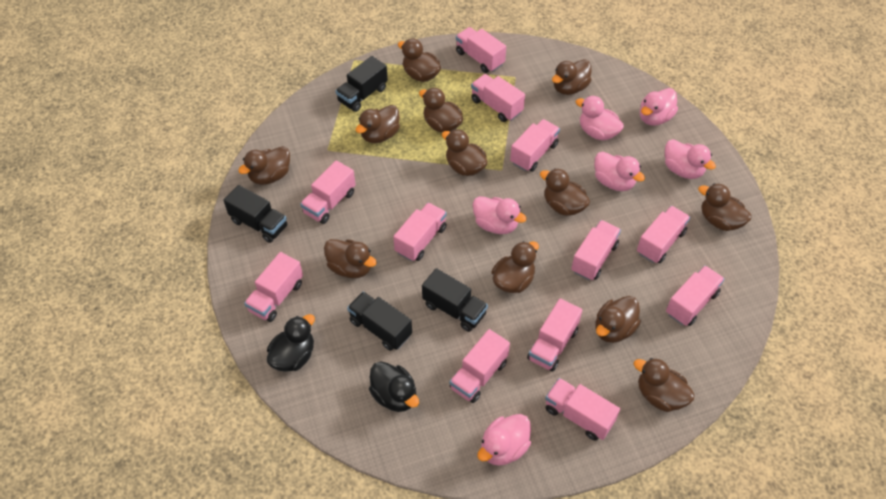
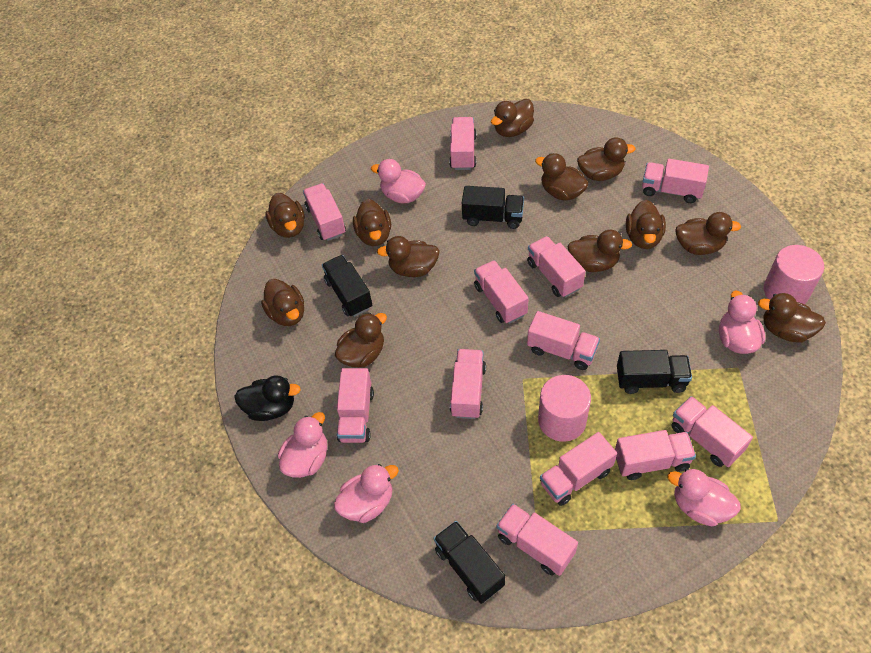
black duck: 2 -> 1
pink cylinder: 0 -> 2
pink duck: 6 -> 5

